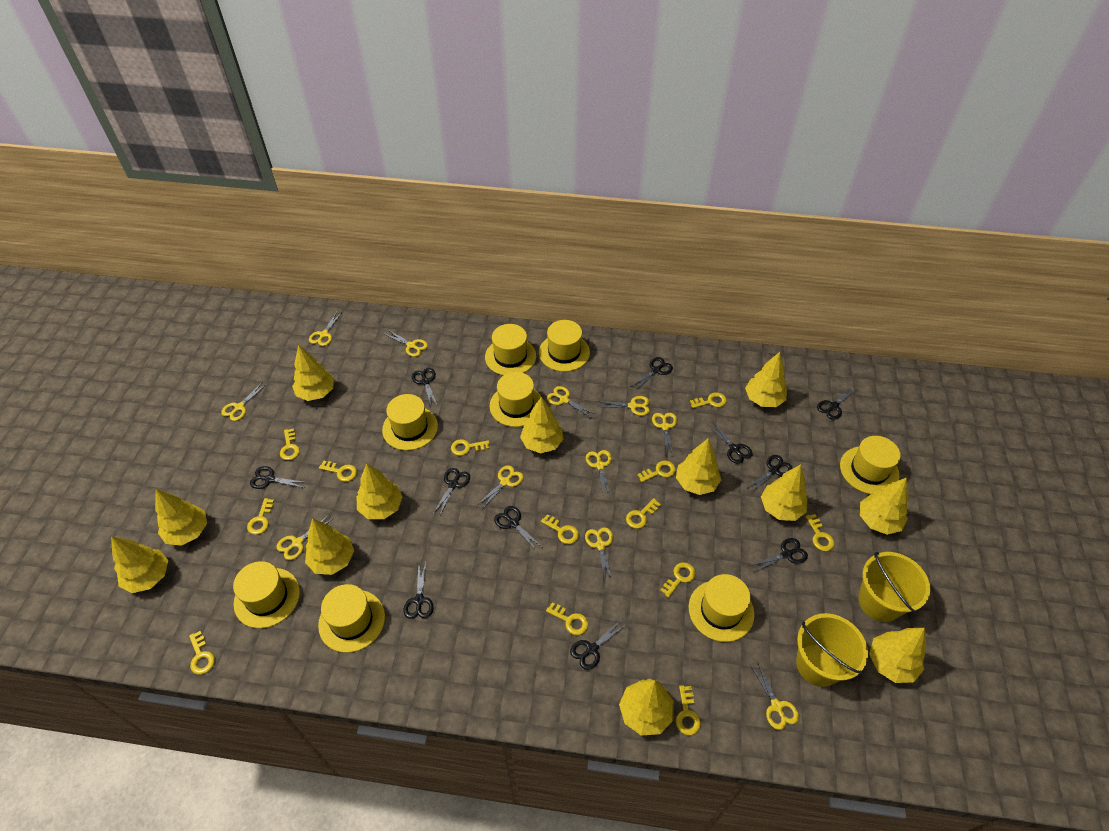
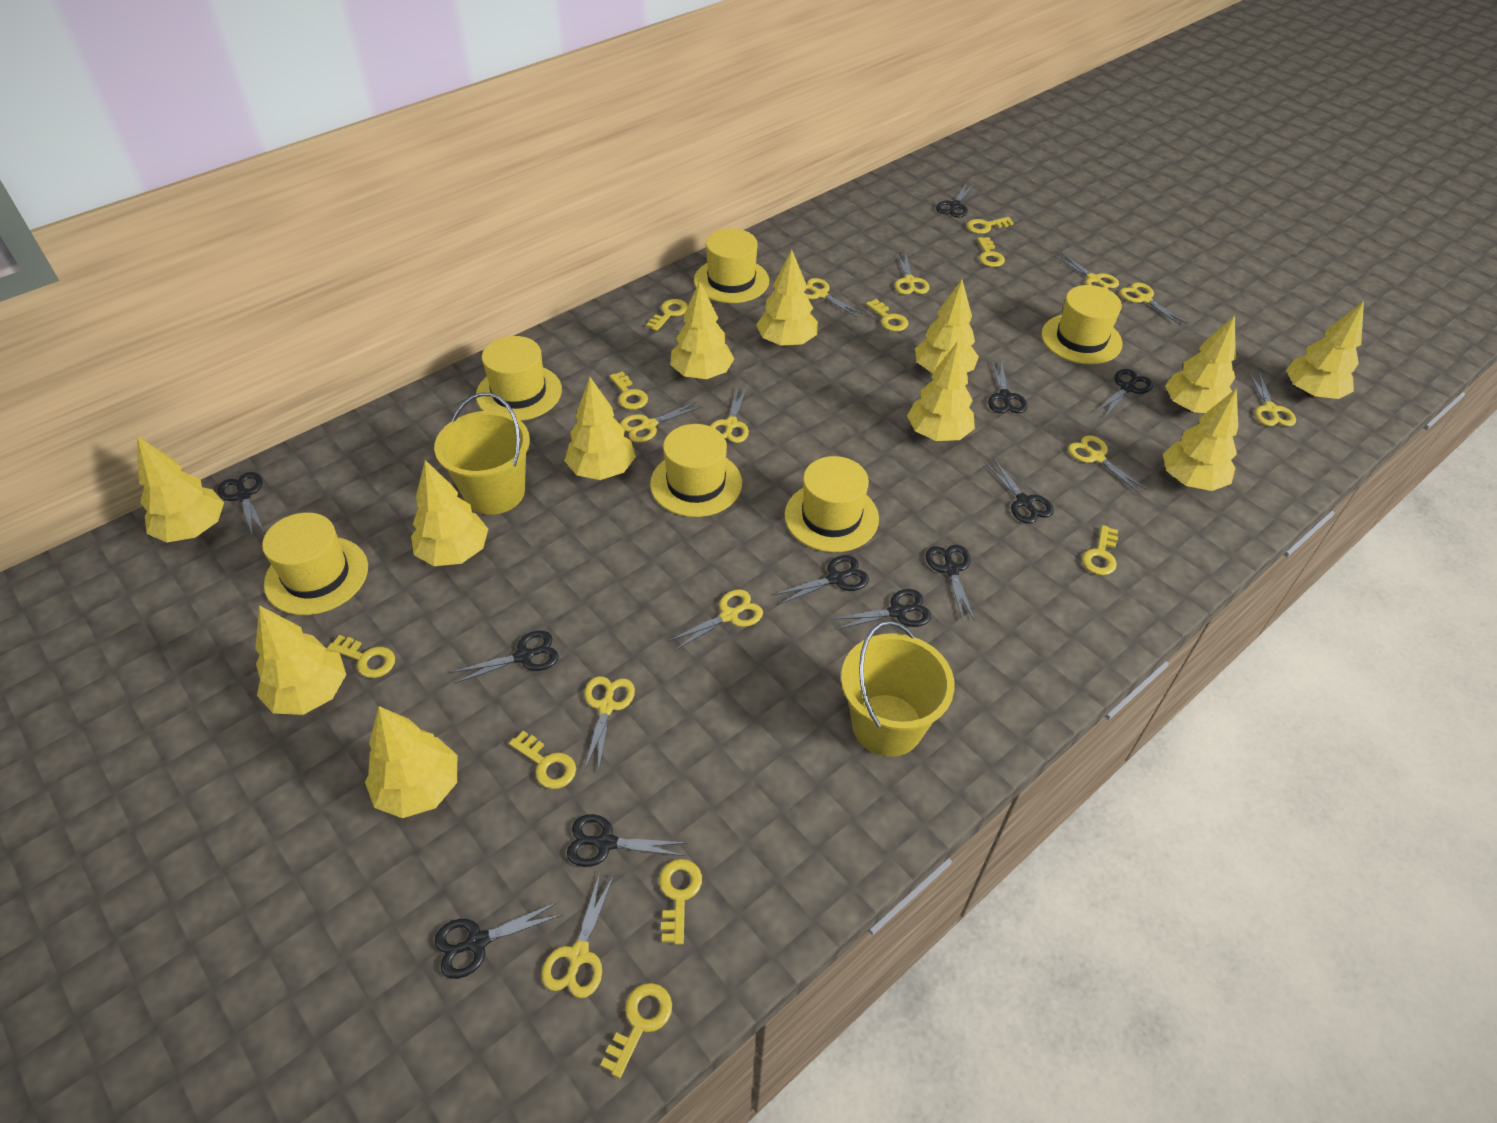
yellow hat: 8 -> 6
yellow key: 13 -> 10

